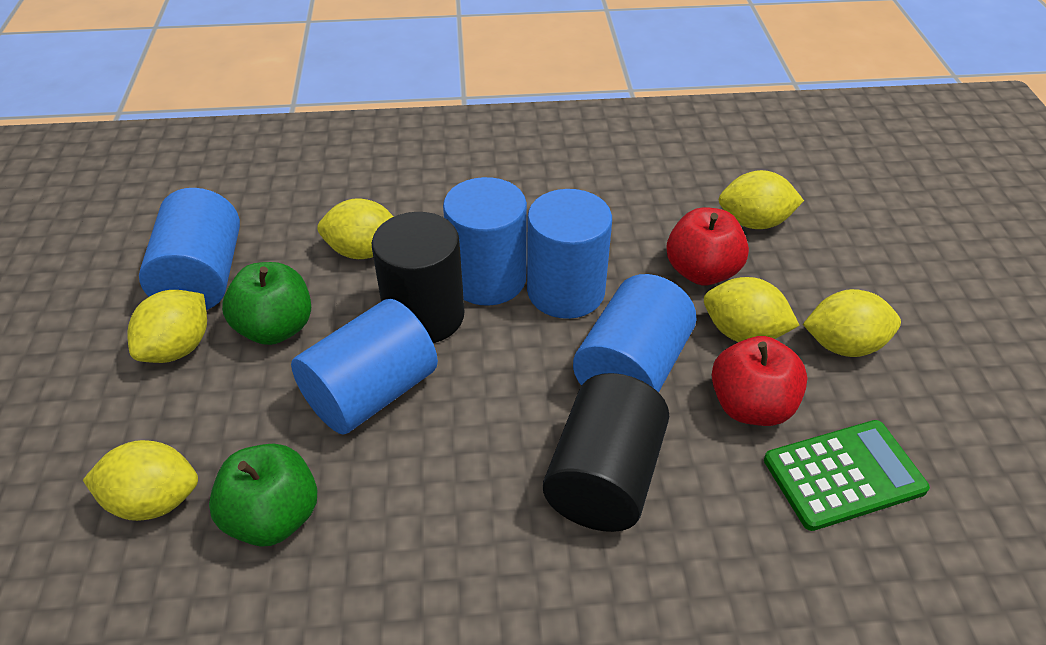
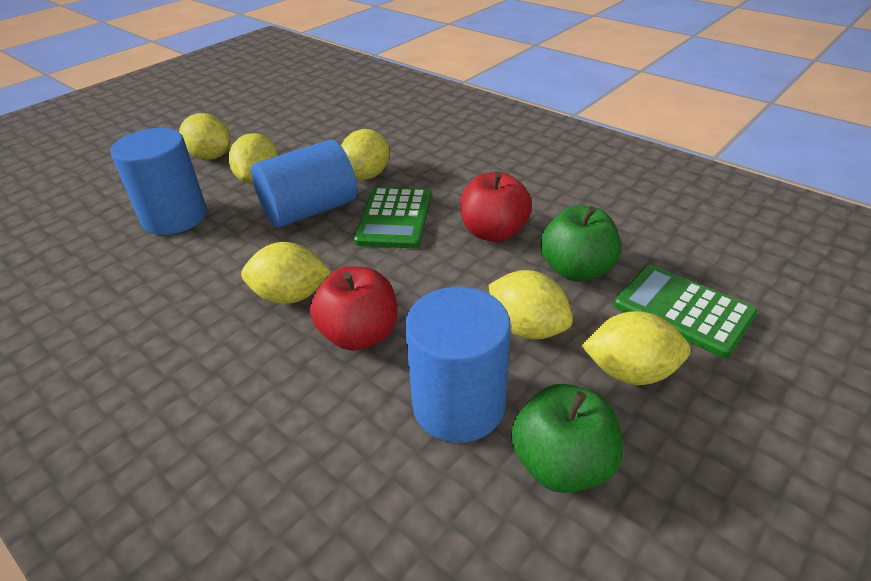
black cylinder: 2 -> 0
blue cylinder: 5 -> 3
green calculator: 1 -> 2

